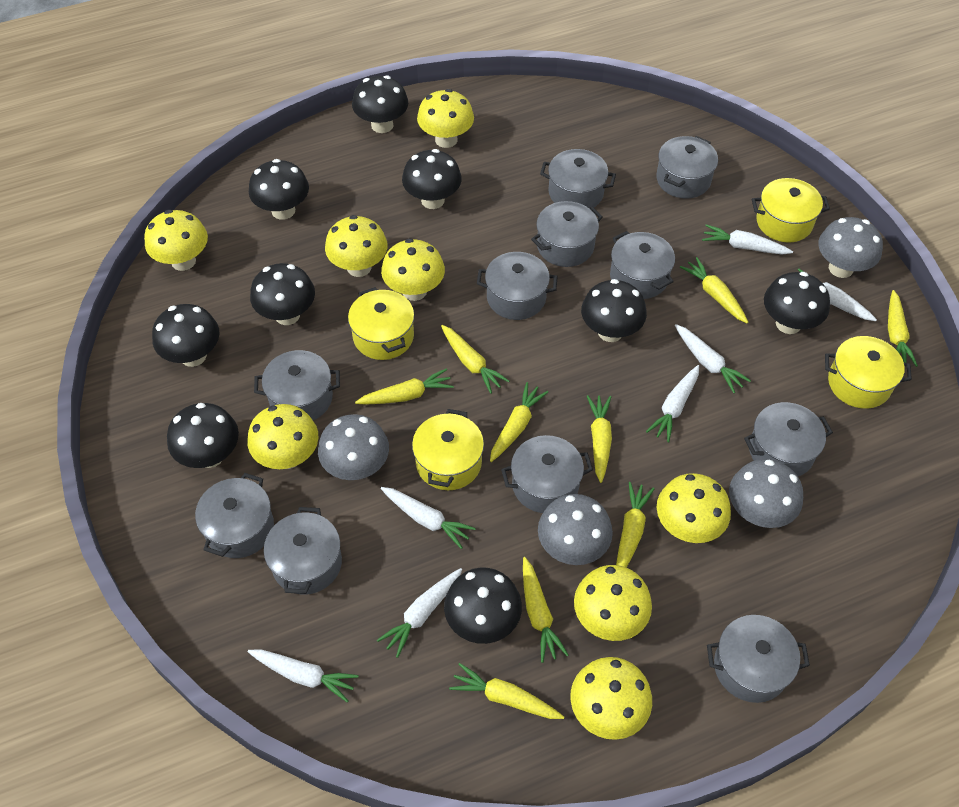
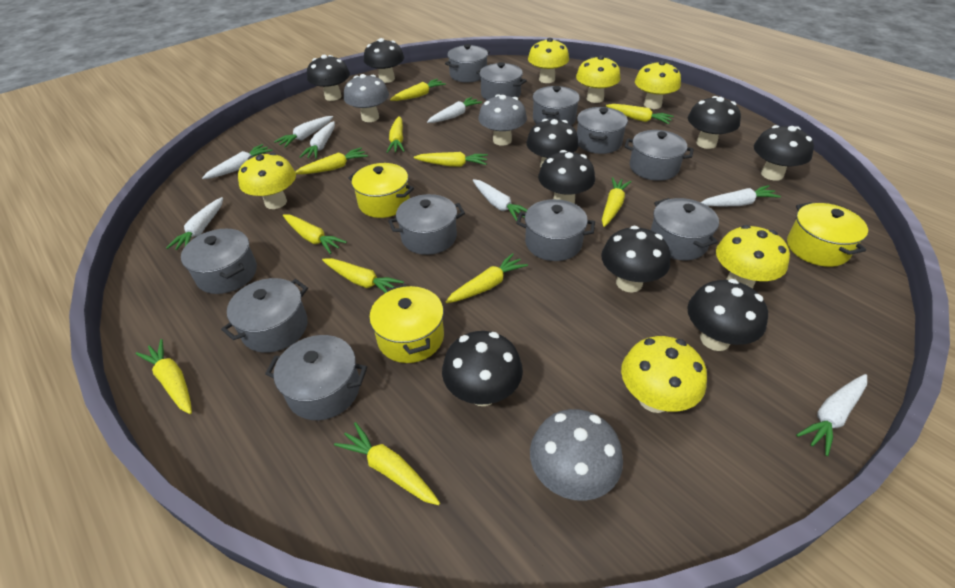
grey mushroom: 4 -> 3
white carrot: 7 -> 8
yellow carrot: 9 -> 11
yellow mushroom: 8 -> 6
yellow pot: 4 -> 3

